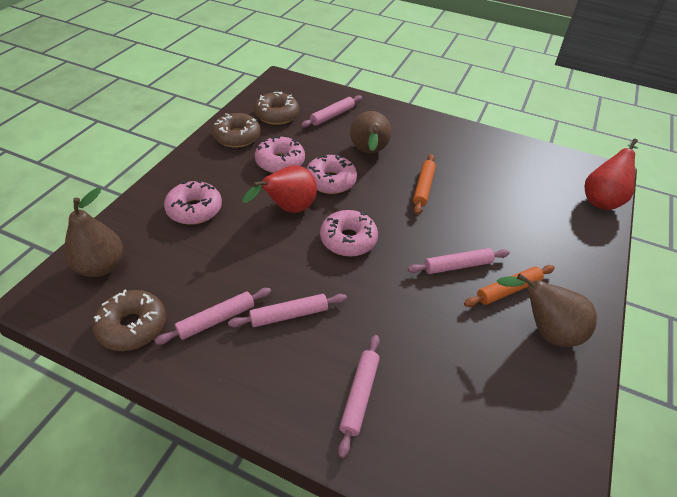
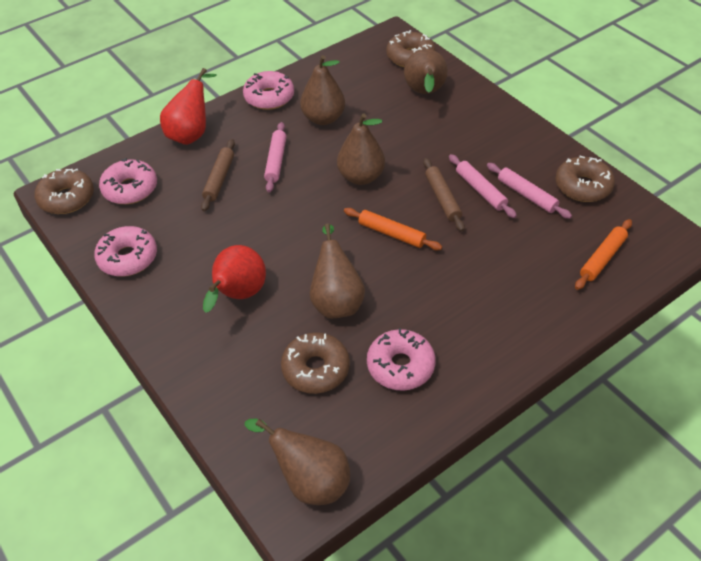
brown donut: 3 -> 4
brown pear: 3 -> 5
brown rolling pin: 0 -> 2
pink rolling pin: 5 -> 3

